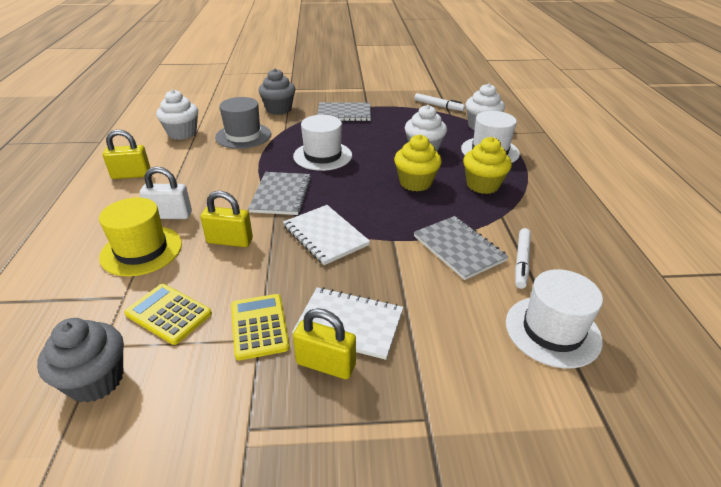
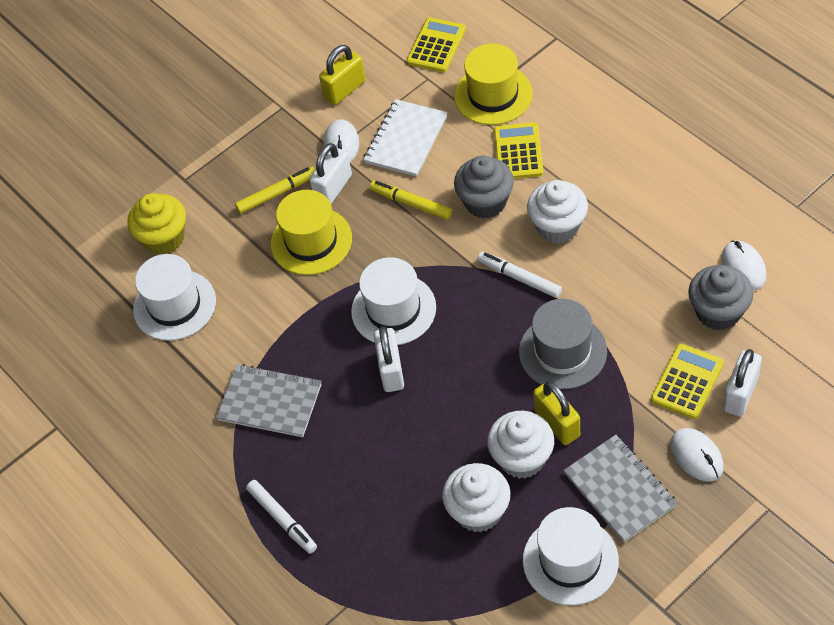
grey notebook: 3 -> 2
white mouse: 0 -> 3
white notebook: 2 -> 1
white padlock: 1 -> 3
yellow calculator: 2 -> 3
yellow cupcake: 2 -> 1
yellow hat: 1 -> 2
yellow marker: 0 -> 2
yellow padlock: 3 -> 2

